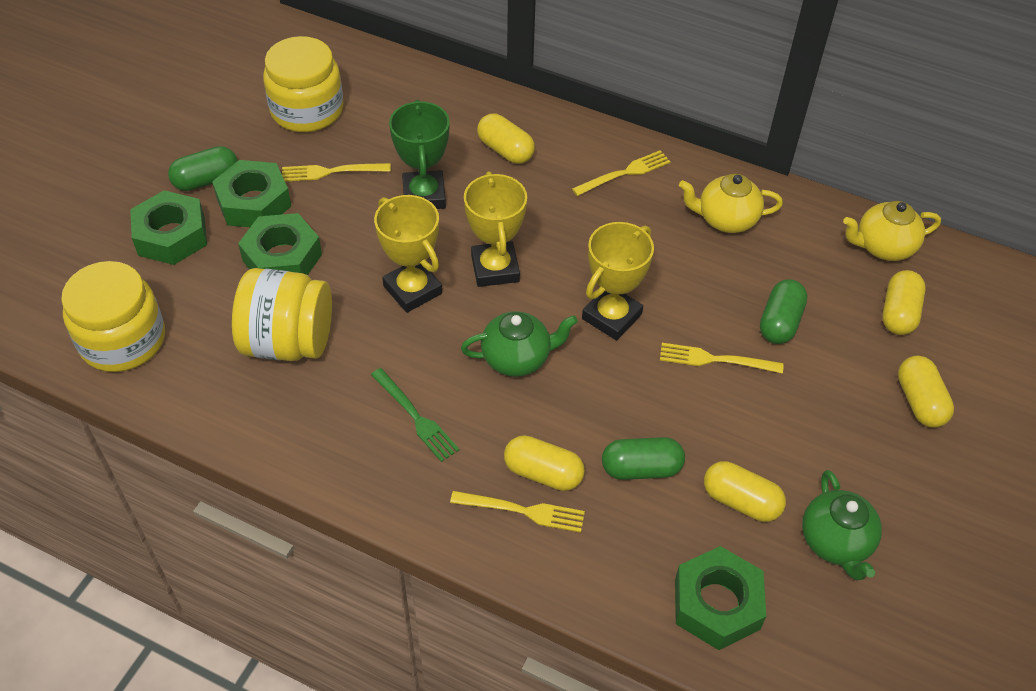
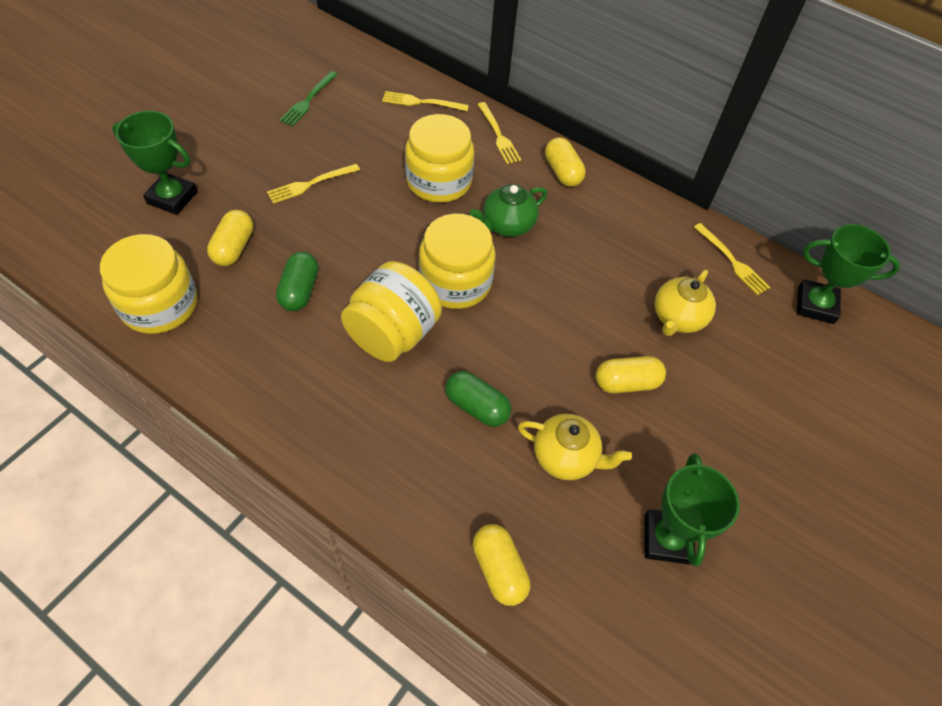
green capsule: 3 -> 2
green nut: 4 -> 0
green teapot: 2 -> 1
green trophy: 1 -> 3
yellow capsule: 5 -> 4
yellow jar: 3 -> 4
yellow trophy: 3 -> 0

